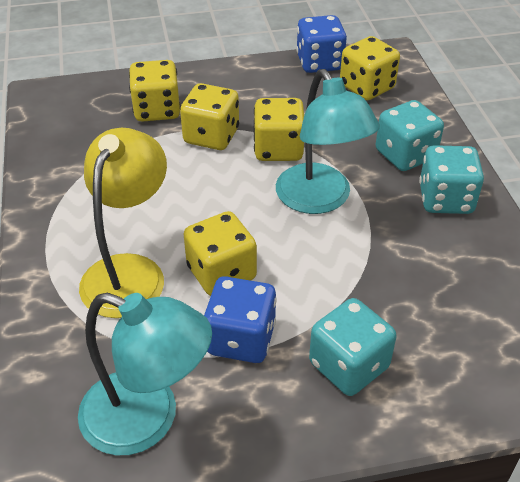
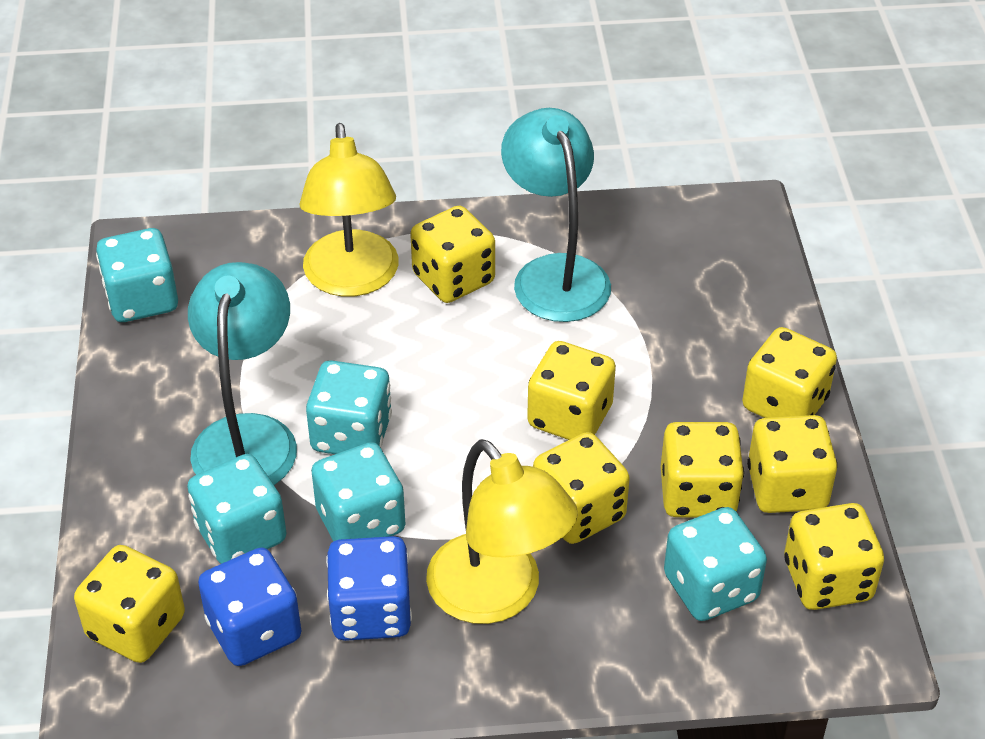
turquoise dice: 3 -> 5
yellow dice: 5 -> 8
yellow lamp: 1 -> 2

